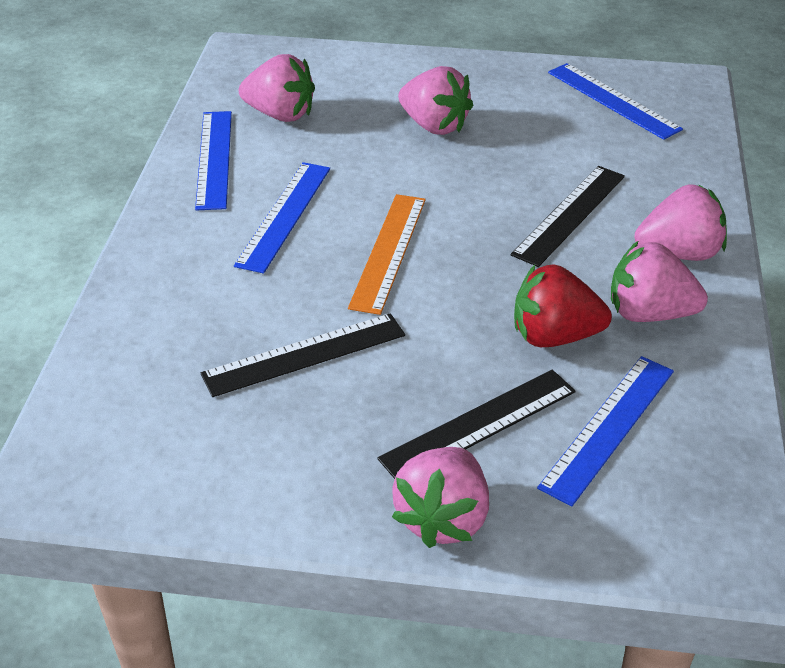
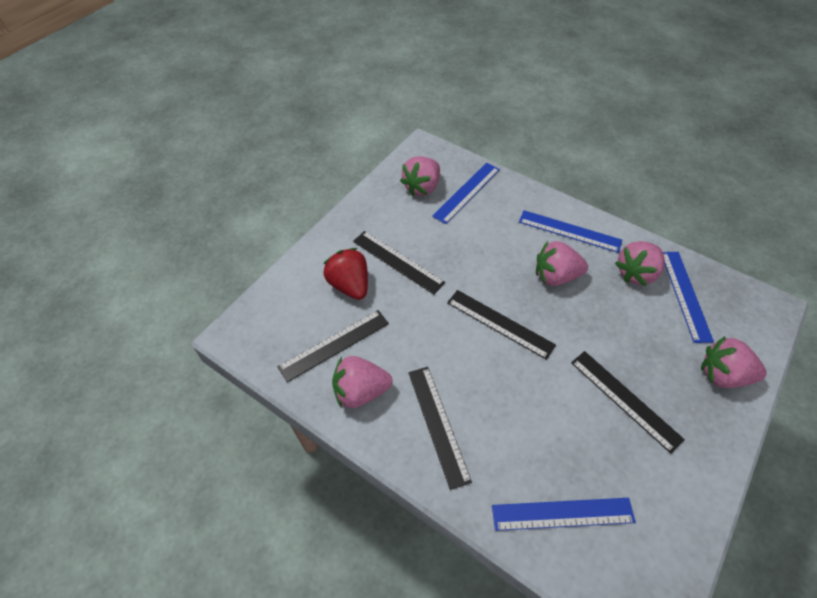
black ruler: 3 -> 5
orange ruler: 1 -> 0

